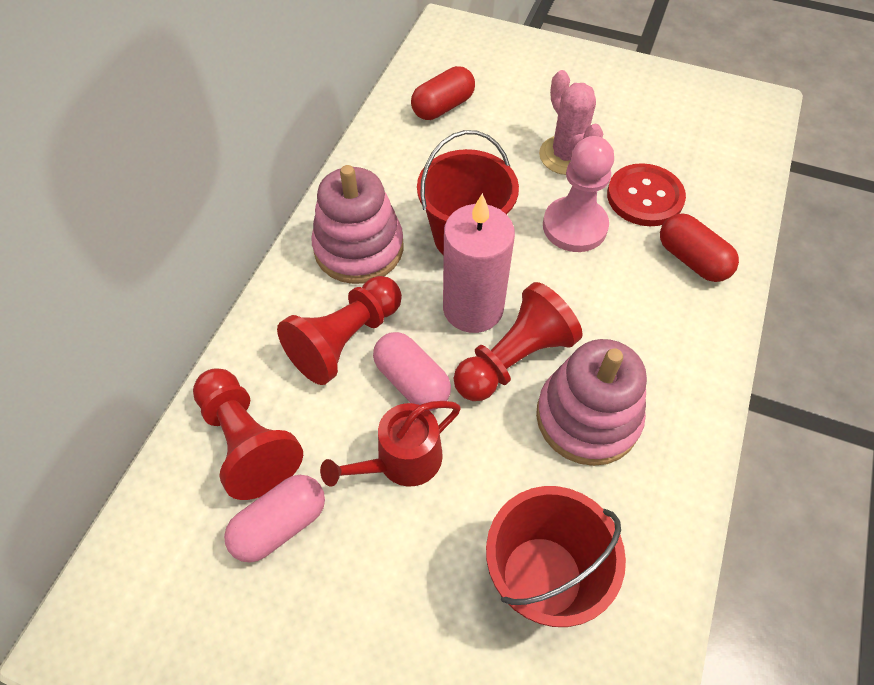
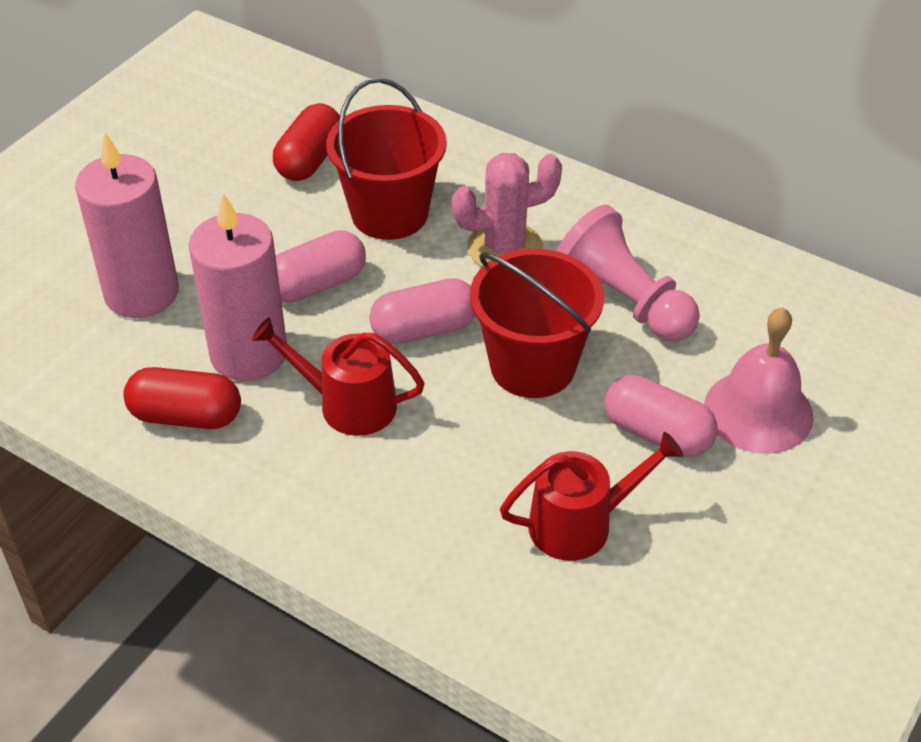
pink bell: 0 -> 1
pink candle: 1 -> 2
pink capsule: 2 -> 3
pink stacking toy: 2 -> 0
red button: 1 -> 0
red pawn: 3 -> 0
red watering can: 1 -> 2

